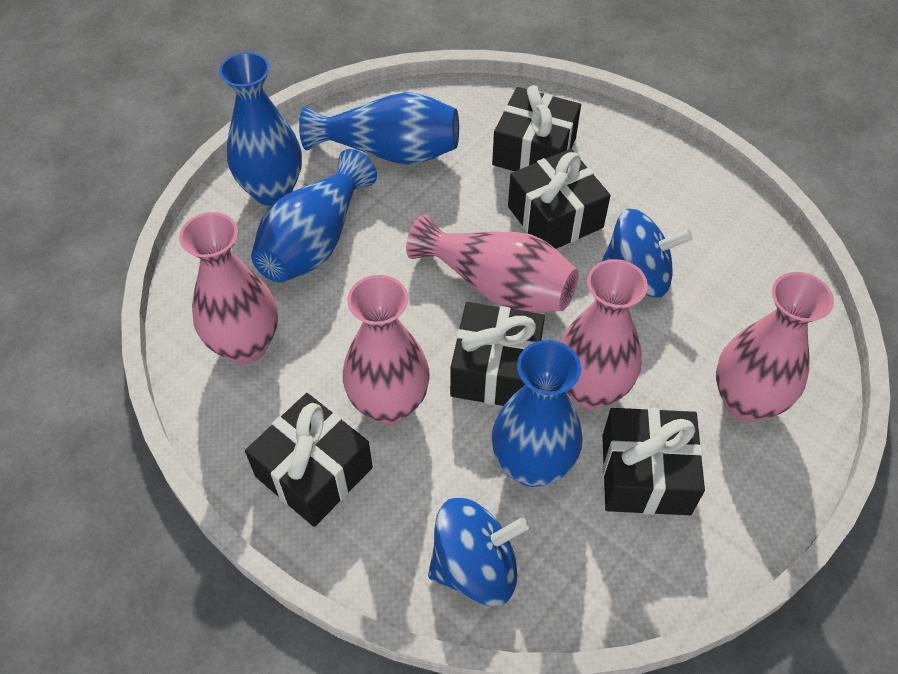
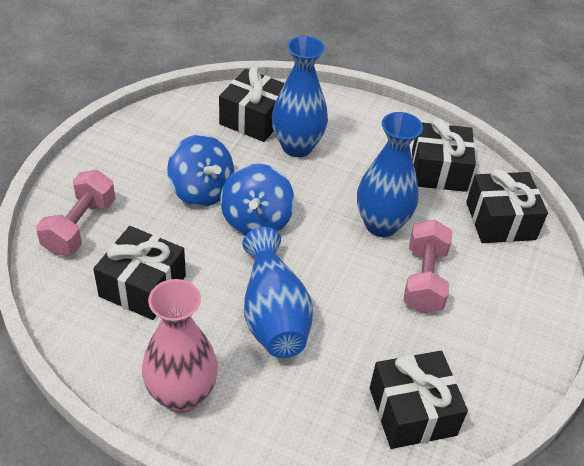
blue vase: 4 -> 3
pink dumbbell: 0 -> 2
pink vase: 5 -> 1

